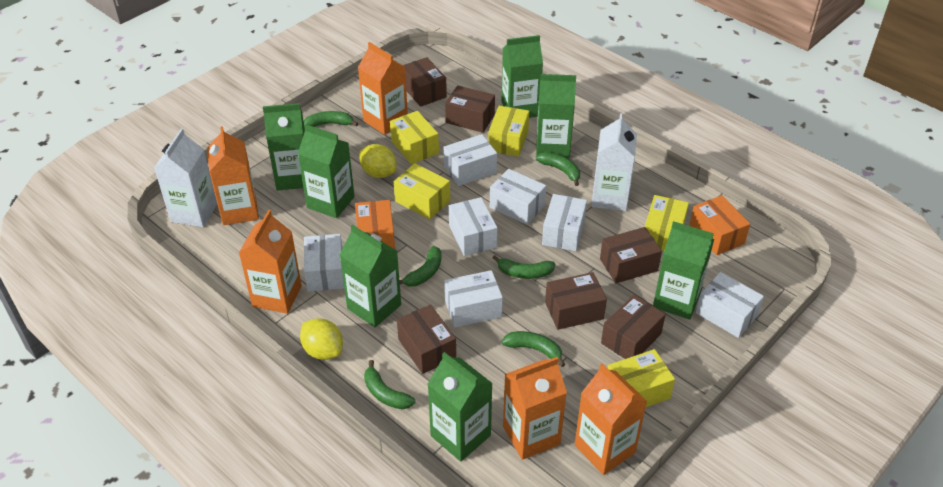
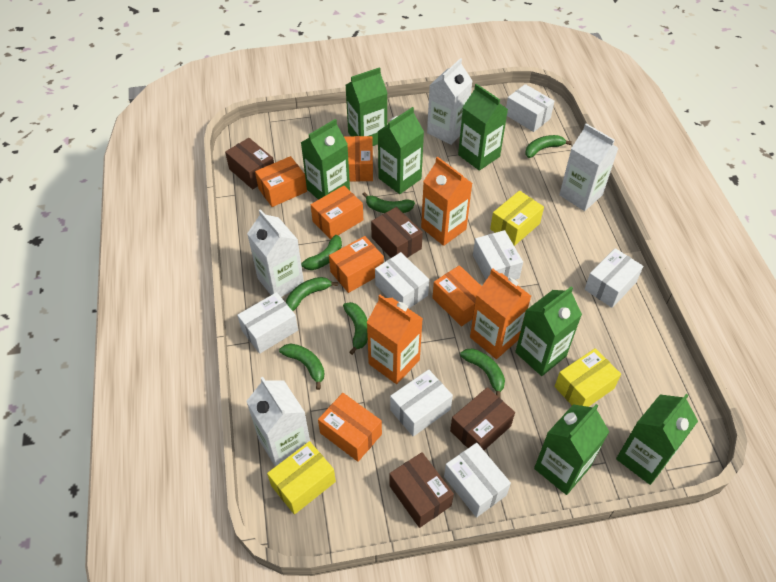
brown box: 6 -> 4
green banana: 6 -> 7
orange box: 2 -> 6
orange carton: 5 -> 3
white carton: 2 -> 4
yellow box: 5 -> 3
yellow lemon: 2 -> 0

